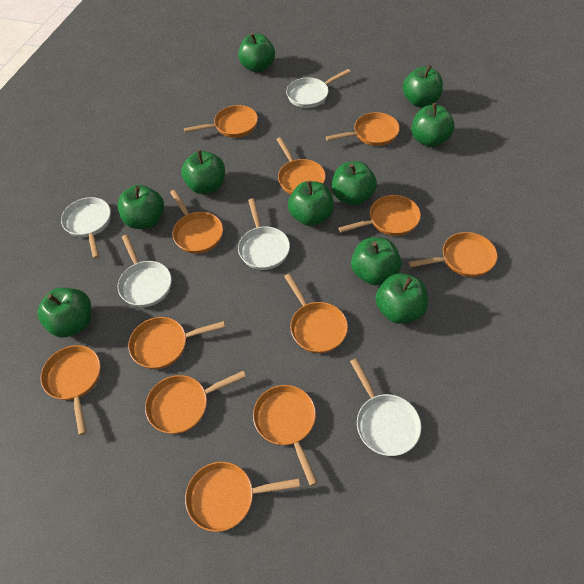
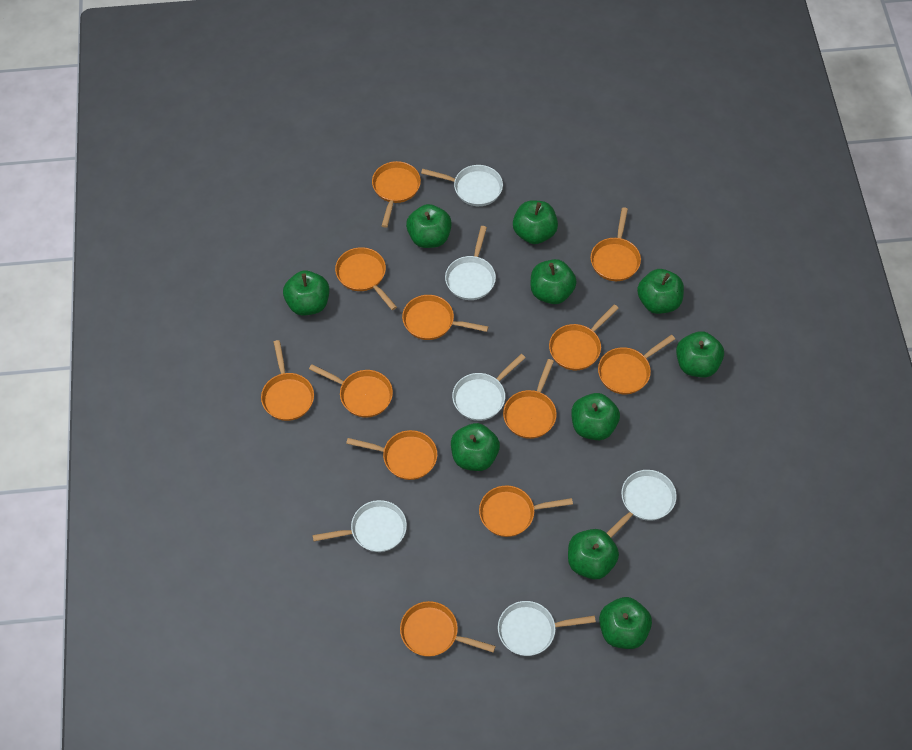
white pan: 5 -> 6

